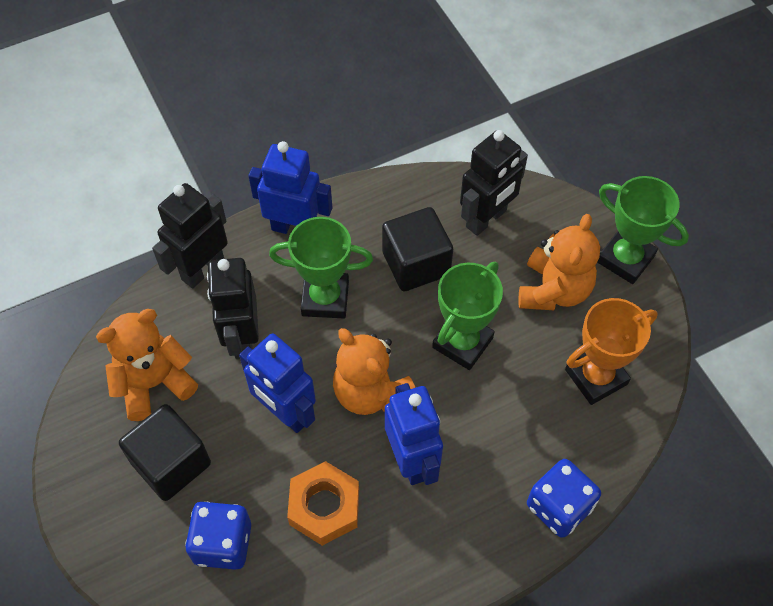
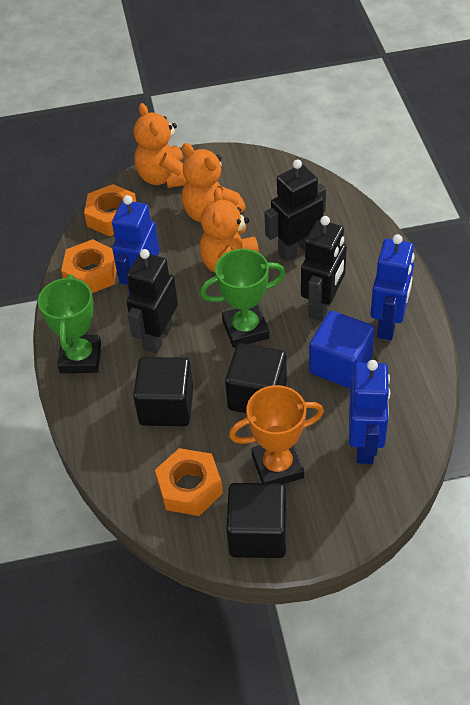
black cube: 2 -> 3
blue cube: 0 -> 1
blue dice: 2 -> 0
green trophy: 3 -> 2
orange nut: 1 -> 3

